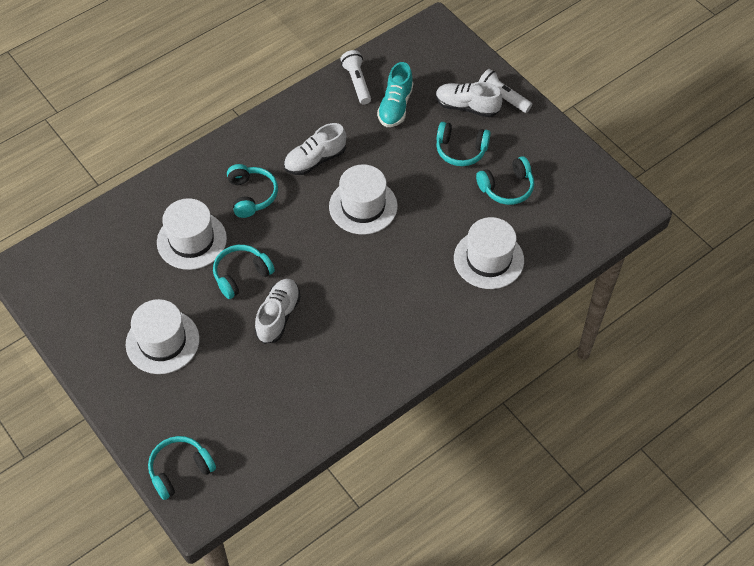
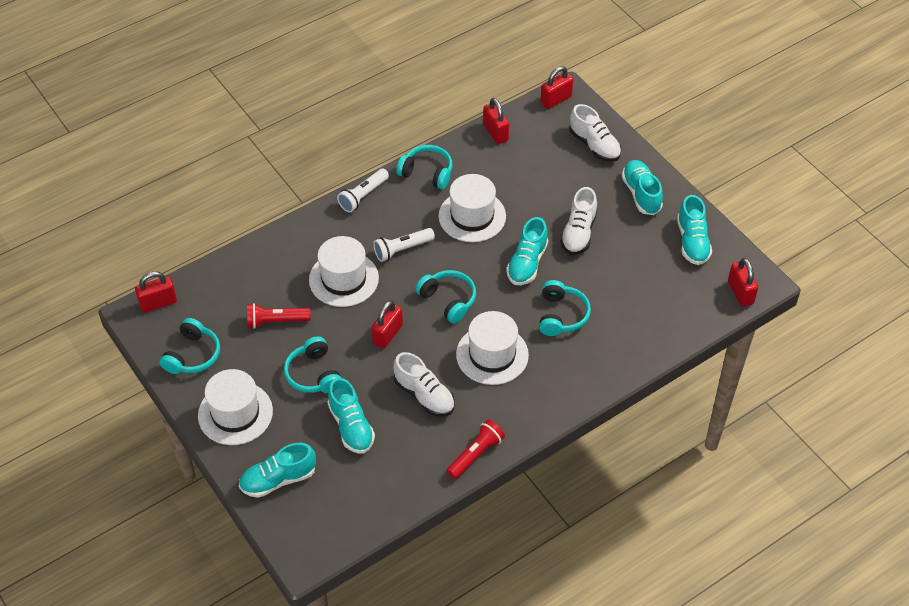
red flashlight: 0 -> 2
red padlock: 0 -> 5
turquoise shoe: 1 -> 5

